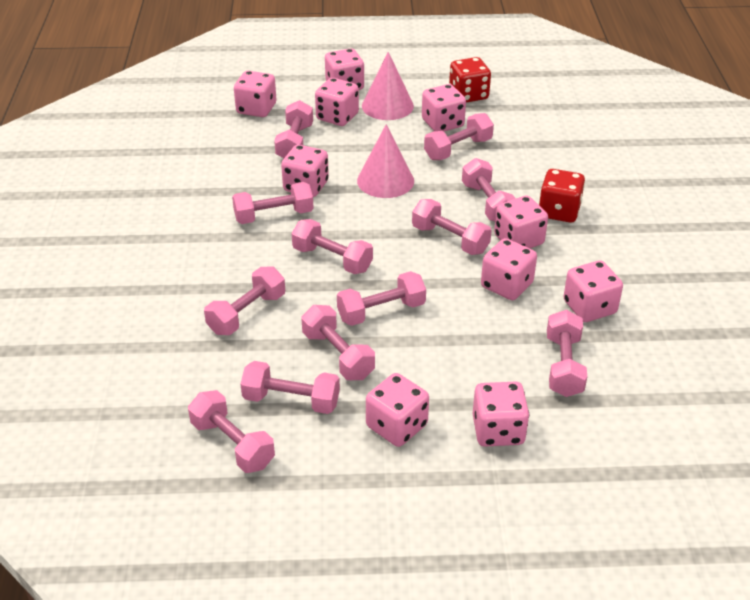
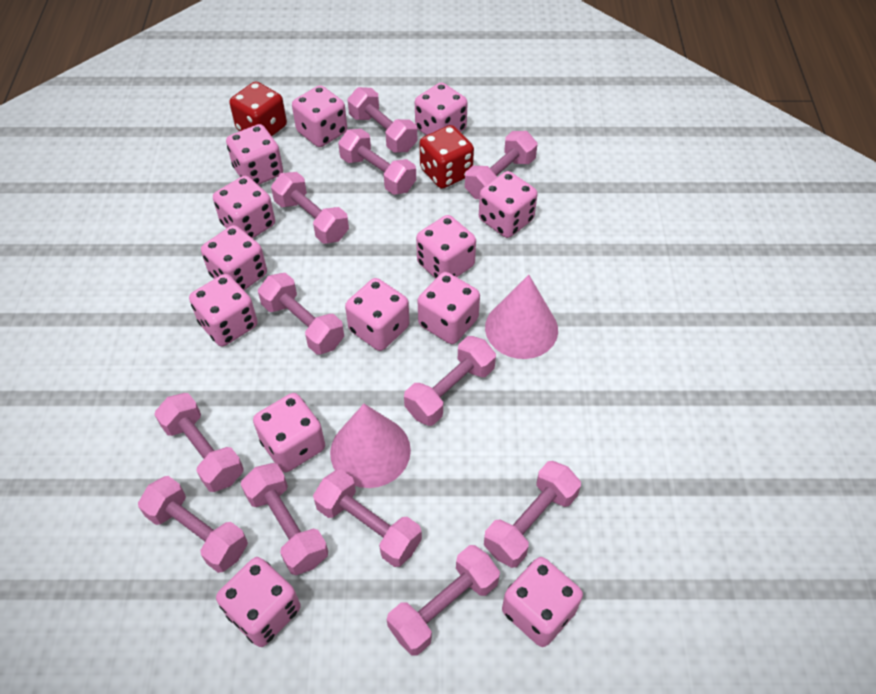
pink dice: 10 -> 13

